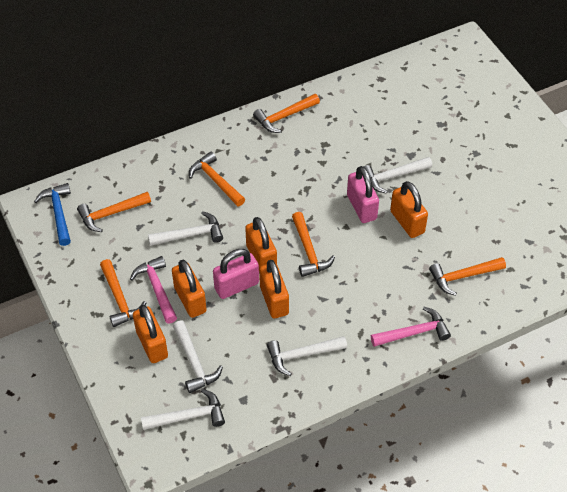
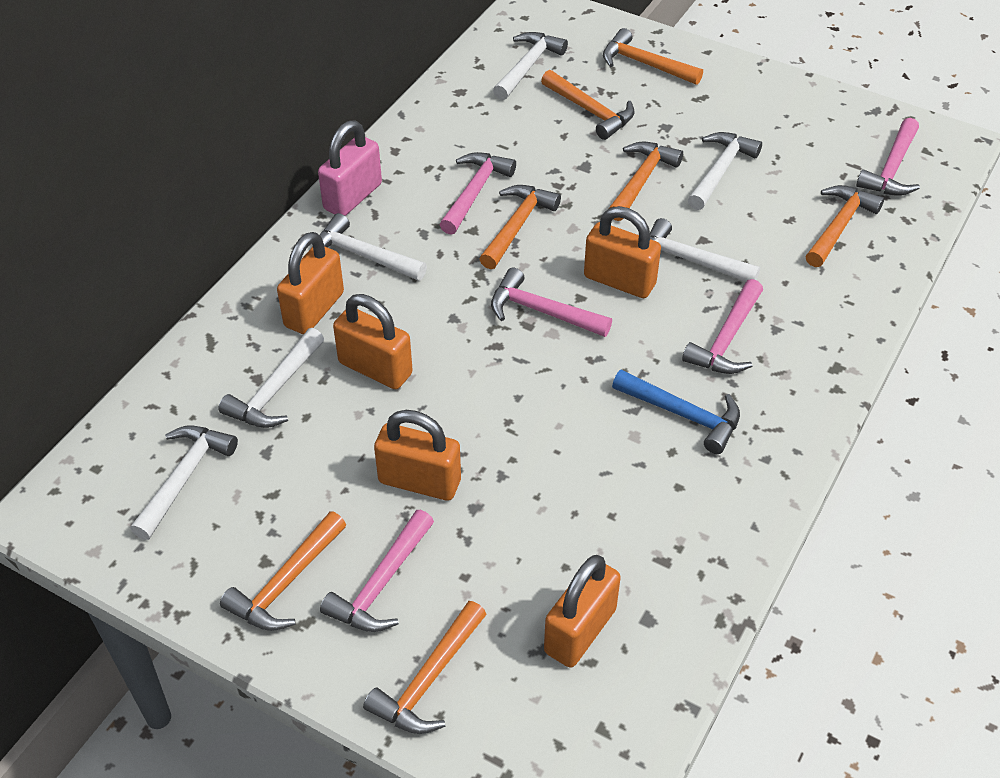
orange hammer: 6 -> 7
pink hammer: 2 -> 5
pink padlock: 2 -> 1
white hammer: 5 -> 6

